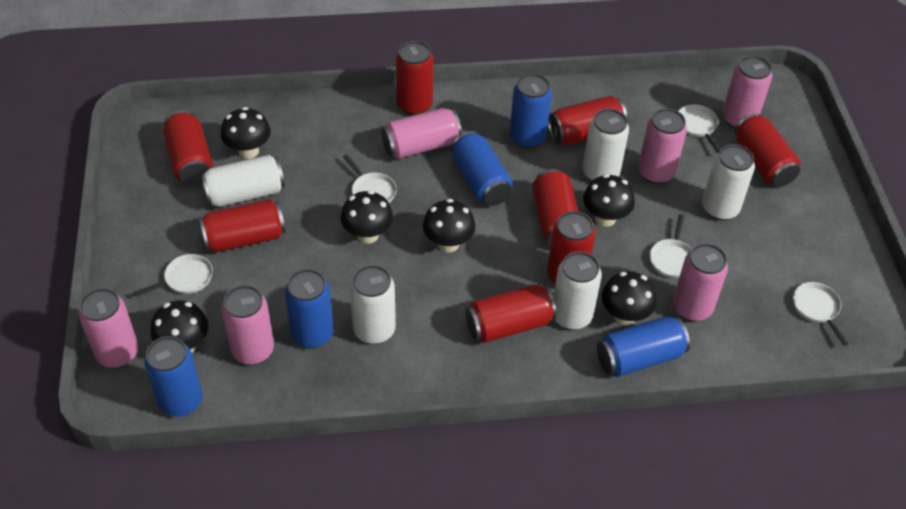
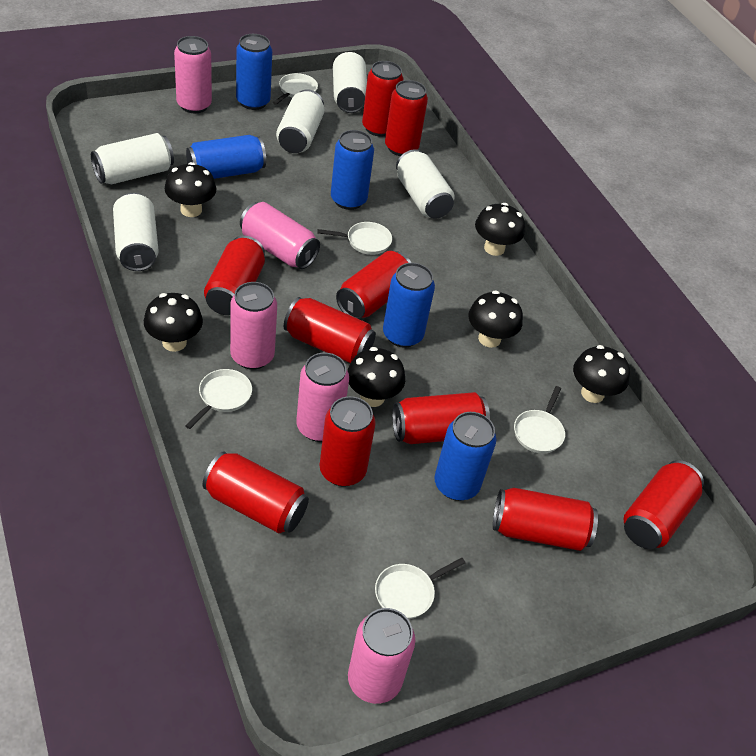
pink can: 6 -> 5
red can: 8 -> 10

